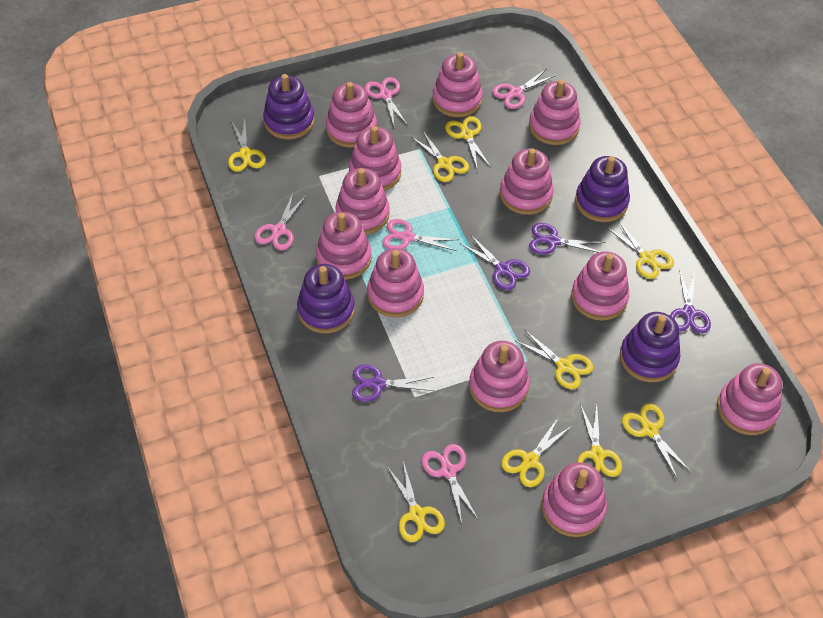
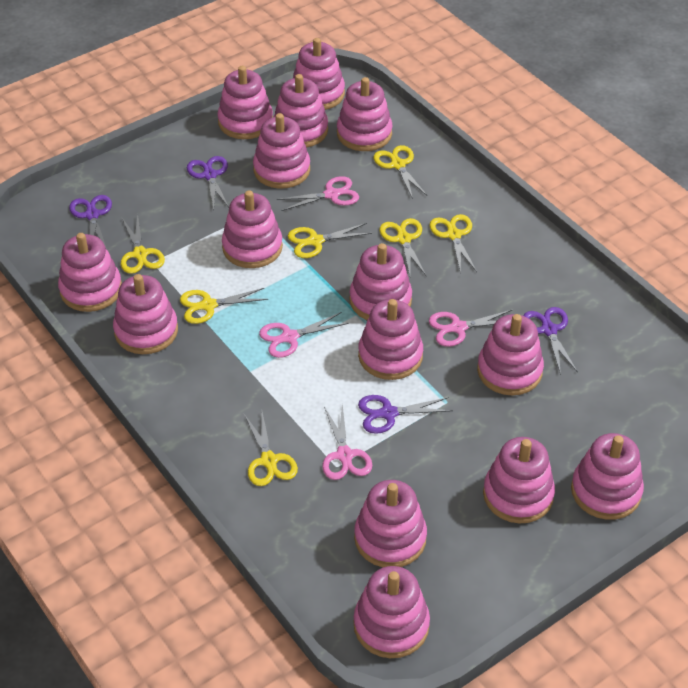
pink scissors: 5 -> 4
pink stacking toy: 12 -> 15
purple stacking toy: 4 -> 0
yellow scissors: 9 -> 7

